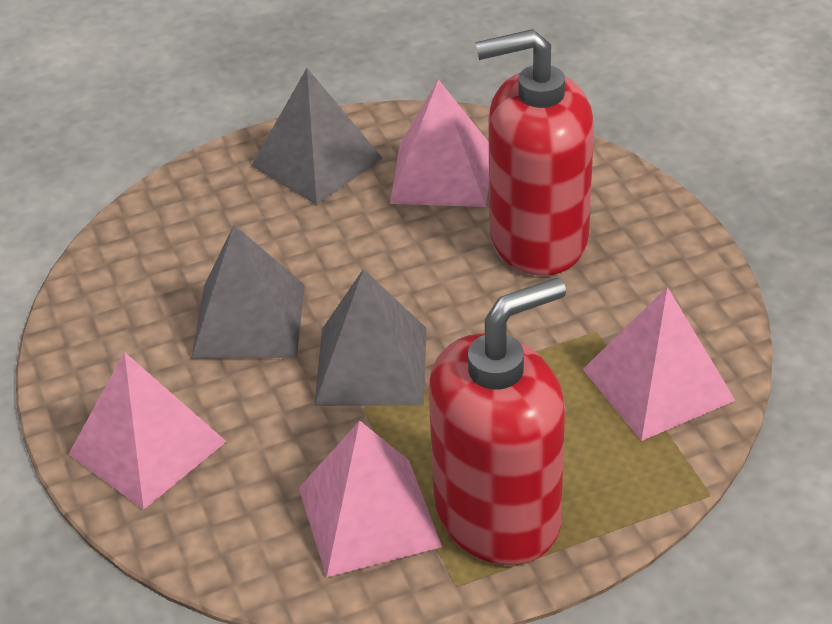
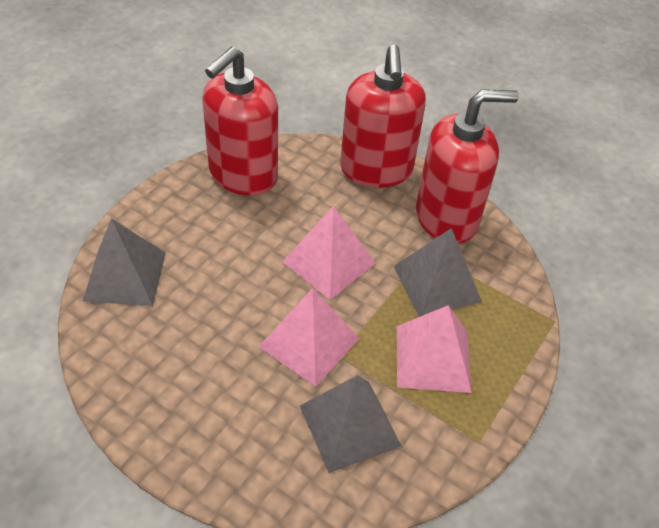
pink pyramid: 4 -> 3
red soap dispenser: 2 -> 3

